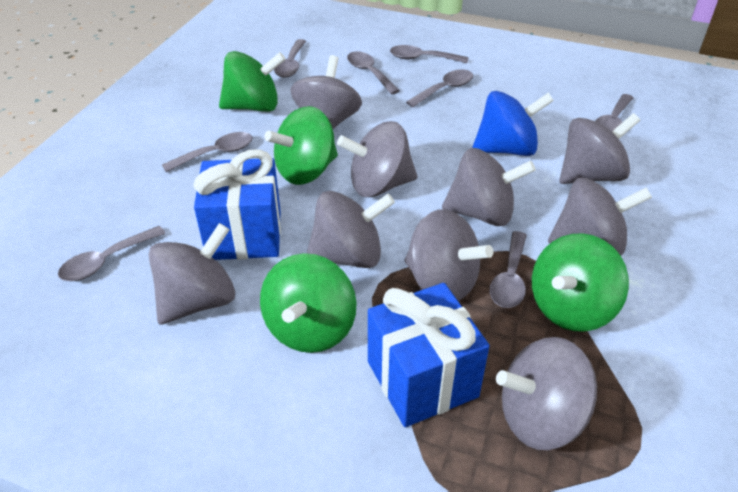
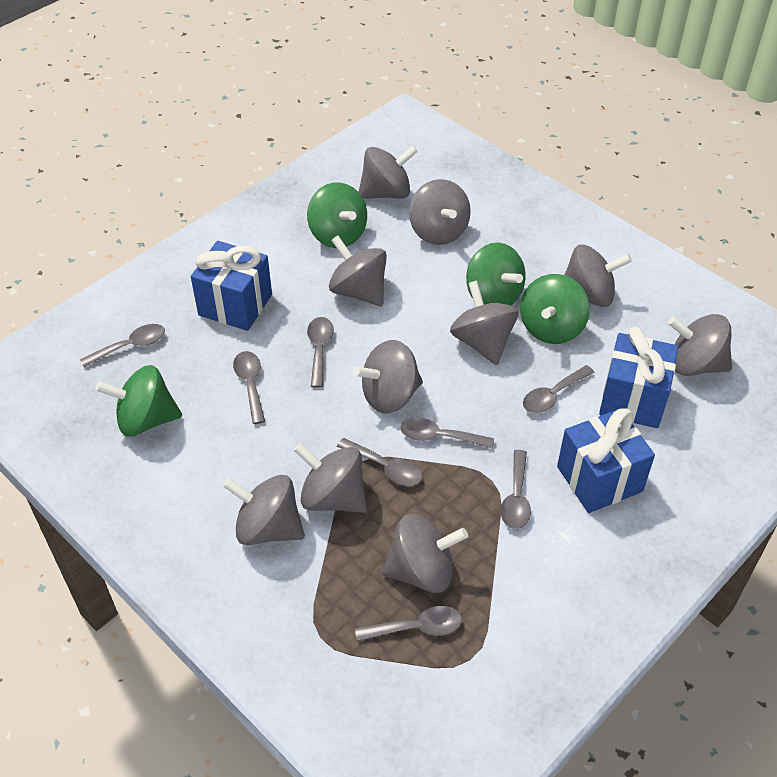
blue gift: 2 -> 3
blue spinning top: 1 -> 0
grey spinning top: 9 -> 10

